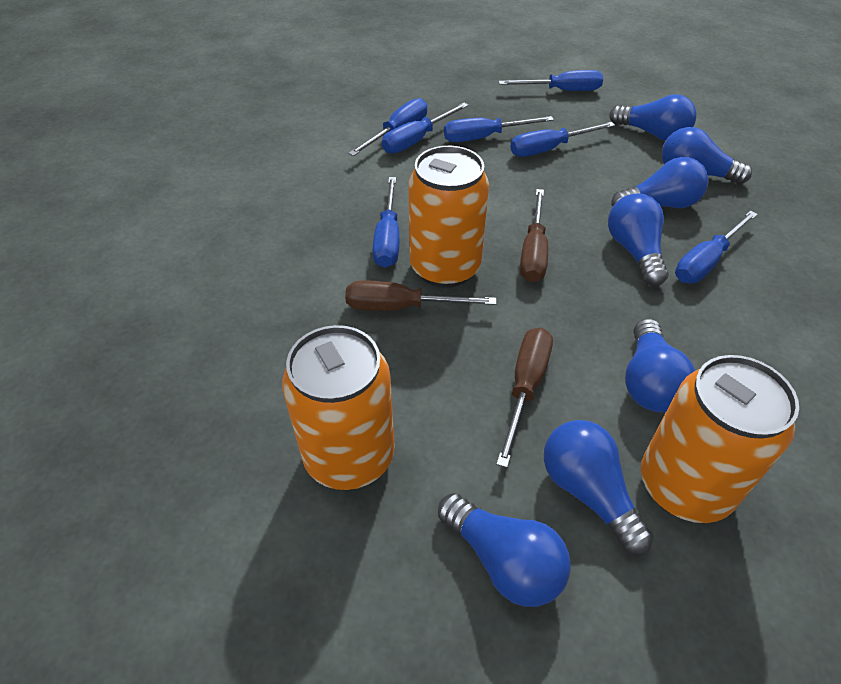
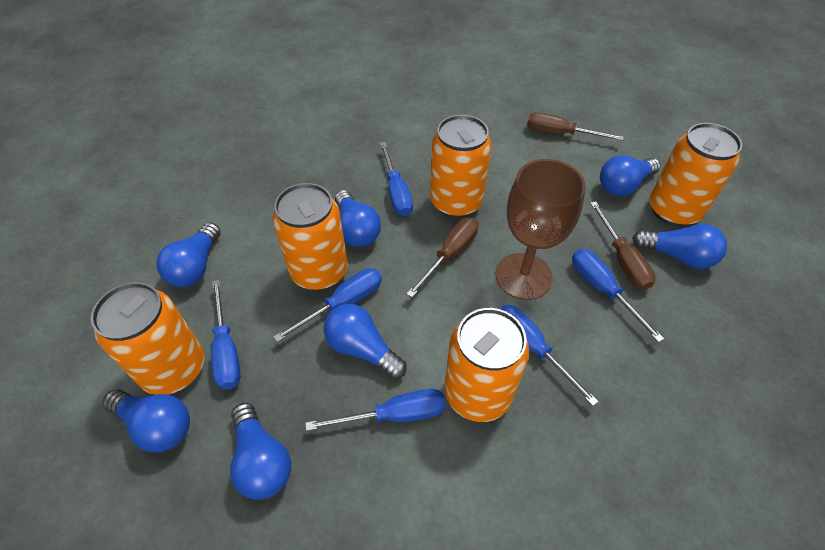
blue screwdriver: 7 -> 6
brown goblet: 0 -> 1
orange can: 3 -> 5

